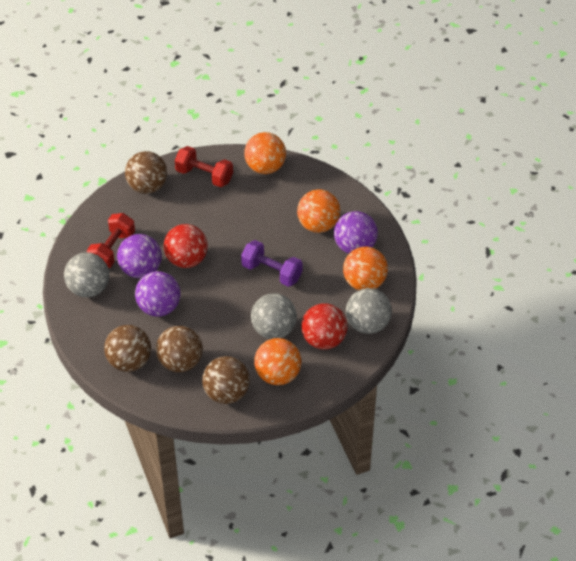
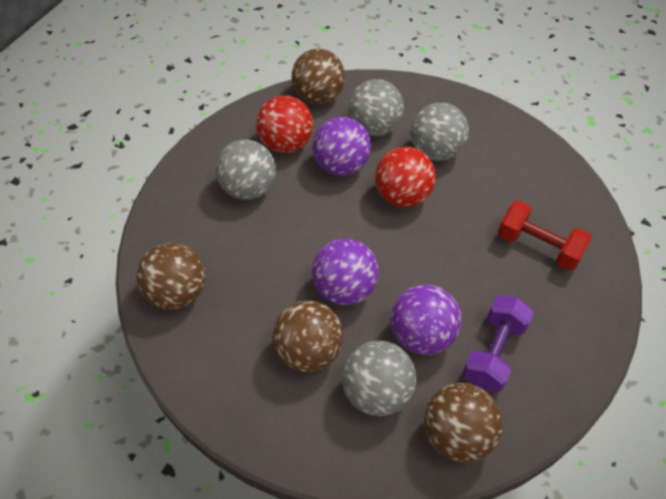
grey ball: 3 -> 4
orange ball: 4 -> 0
red dumbbell: 2 -> 1

